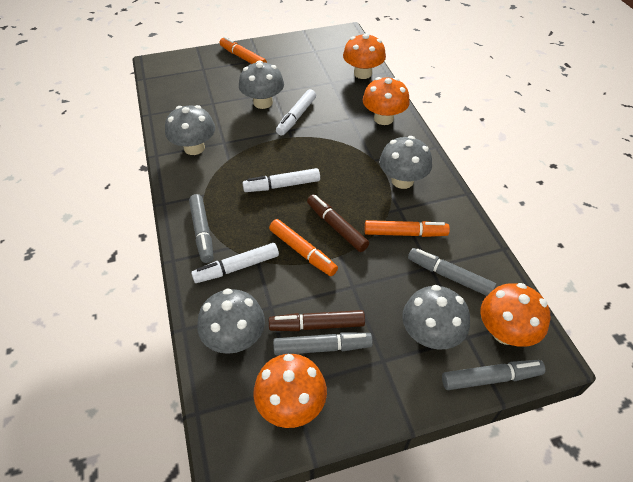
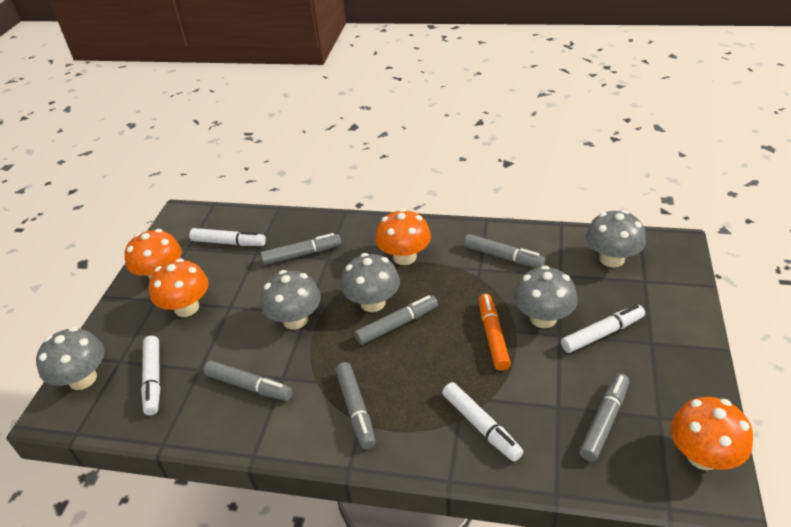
brown marker: 2 -> 0
grey marker: 4 -> 6
orange marker: 3 -> 1
white marker: 3 -> 4

